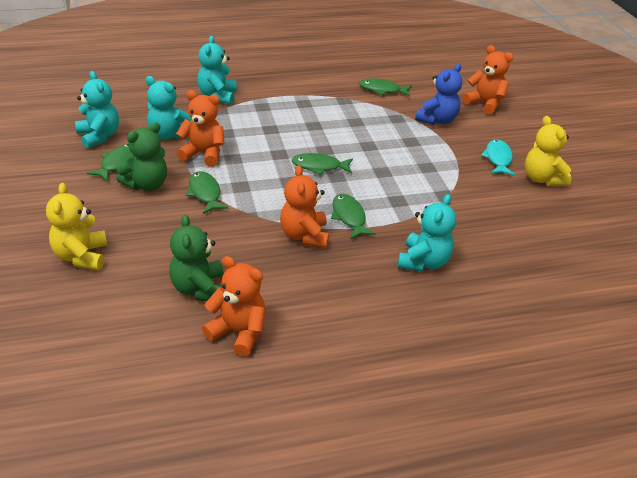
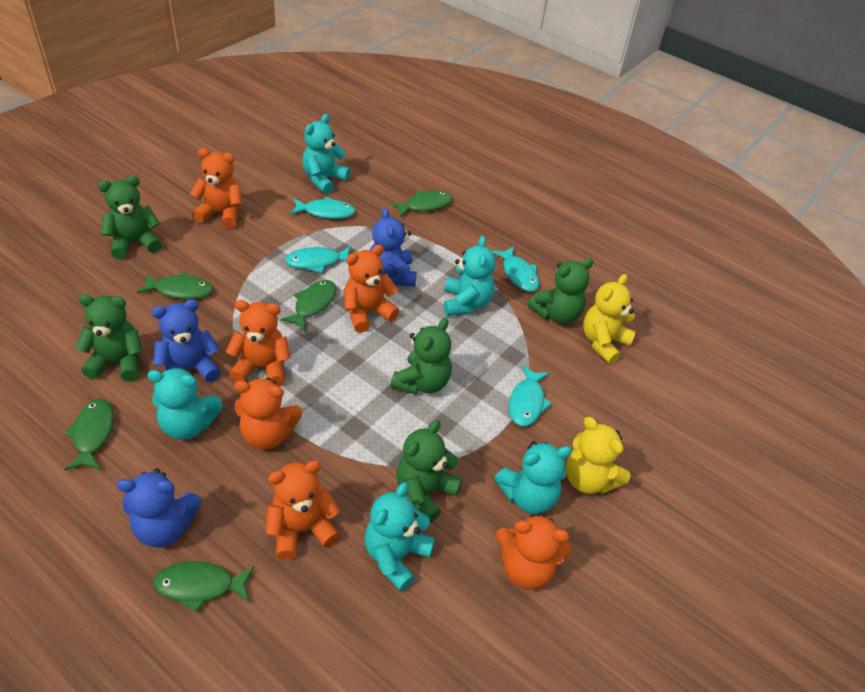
blue teddy bear: 1 -> 3
green teddy bear: 2 -> 5
orange teddy bear: 4 -> 6
turquoise fish: 1 -> 4
turquoise teddy bear: 4 -> 5

